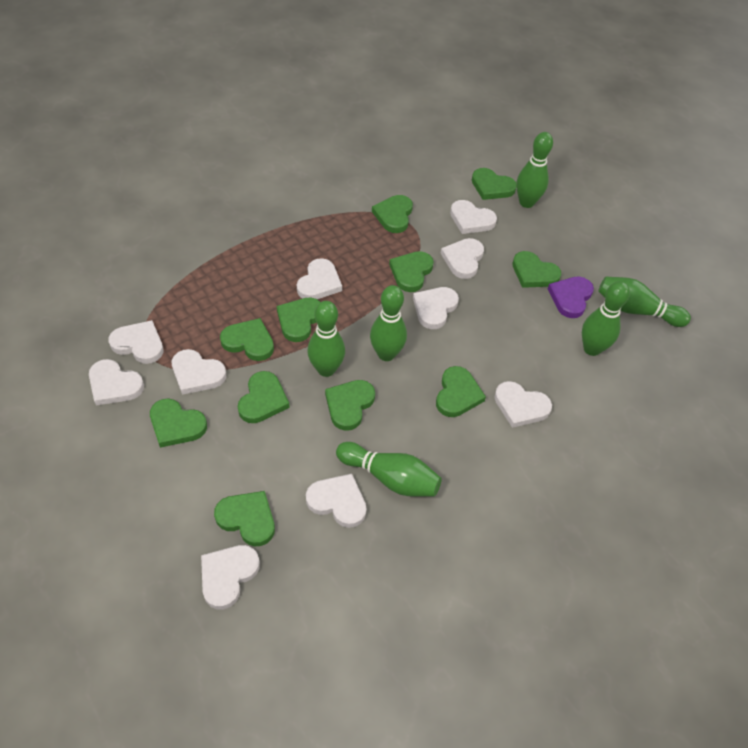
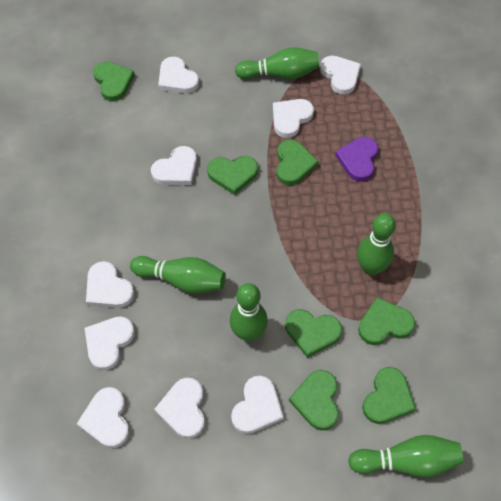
green bowling pin: 6 -> 5
green heart: 11 -> 7
white heart: 10 -> 9

